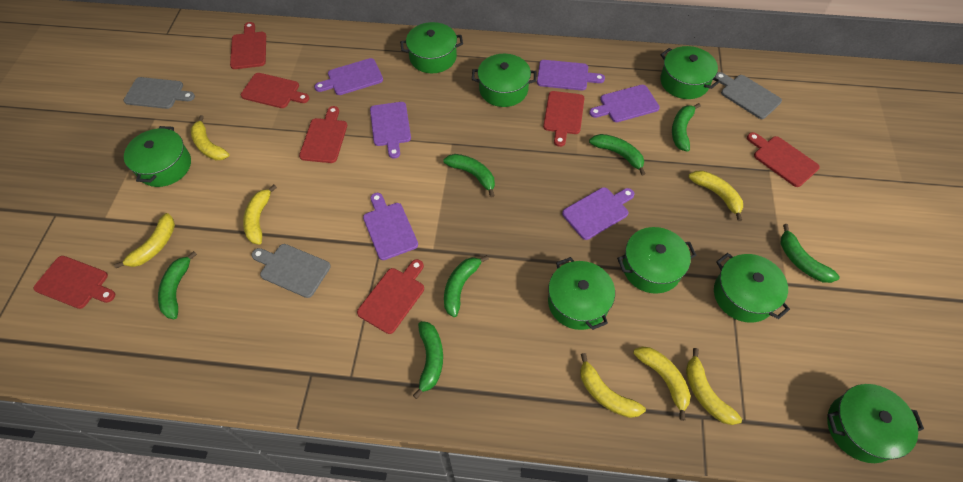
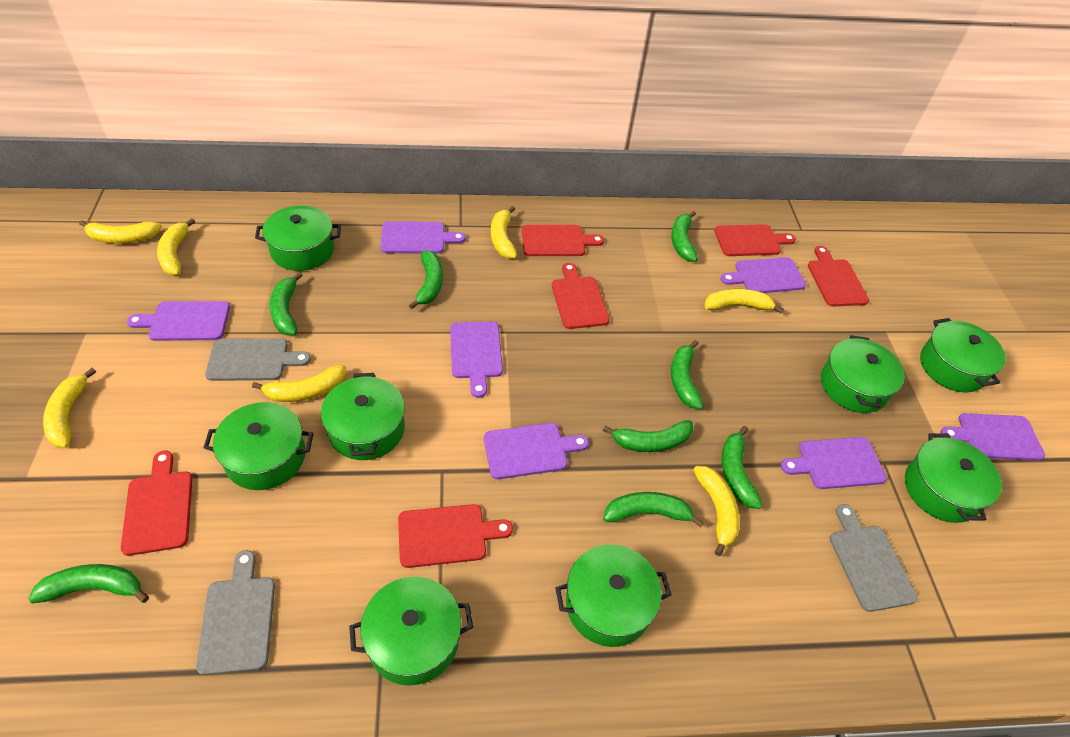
green banana: 7 -> 8
purple cutting board: 6 -> 7
red cutting board: 7 -> 6

